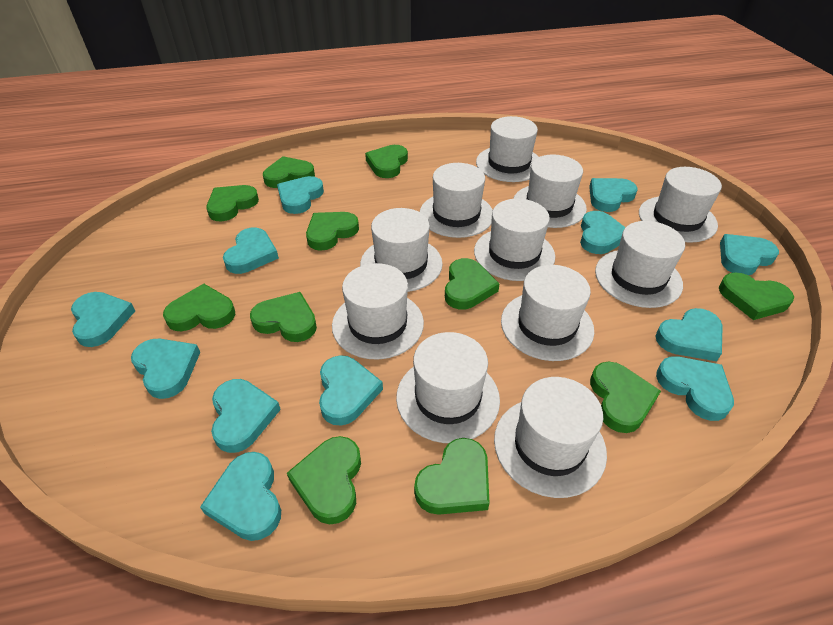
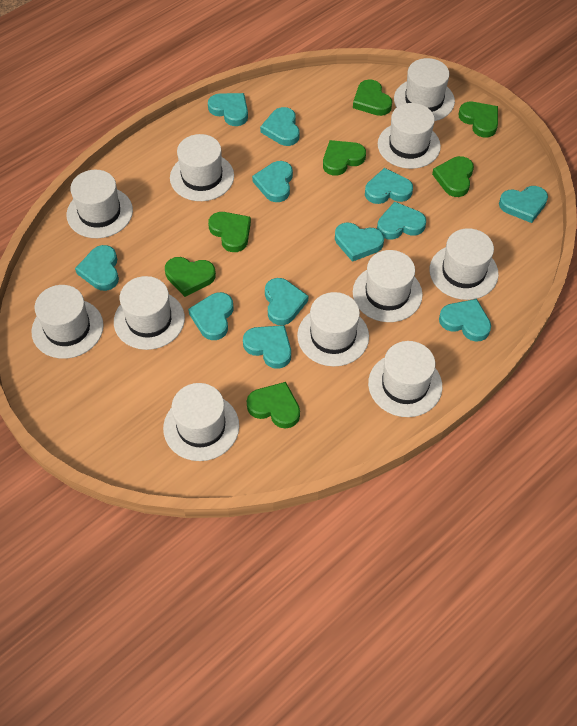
green heart: 11 -> 7

